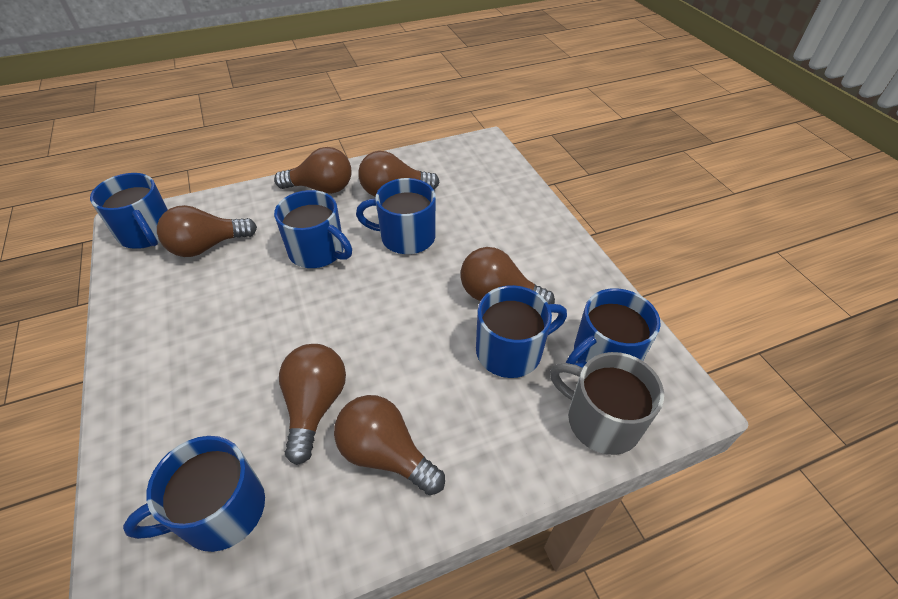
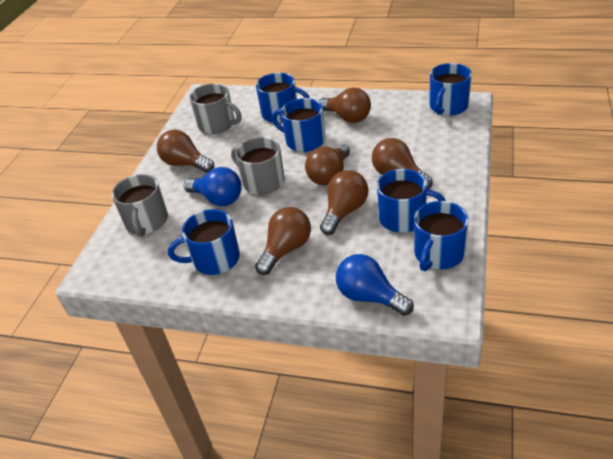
blue light bulb: 0 -> 2
grey mug: 1 -> 3

